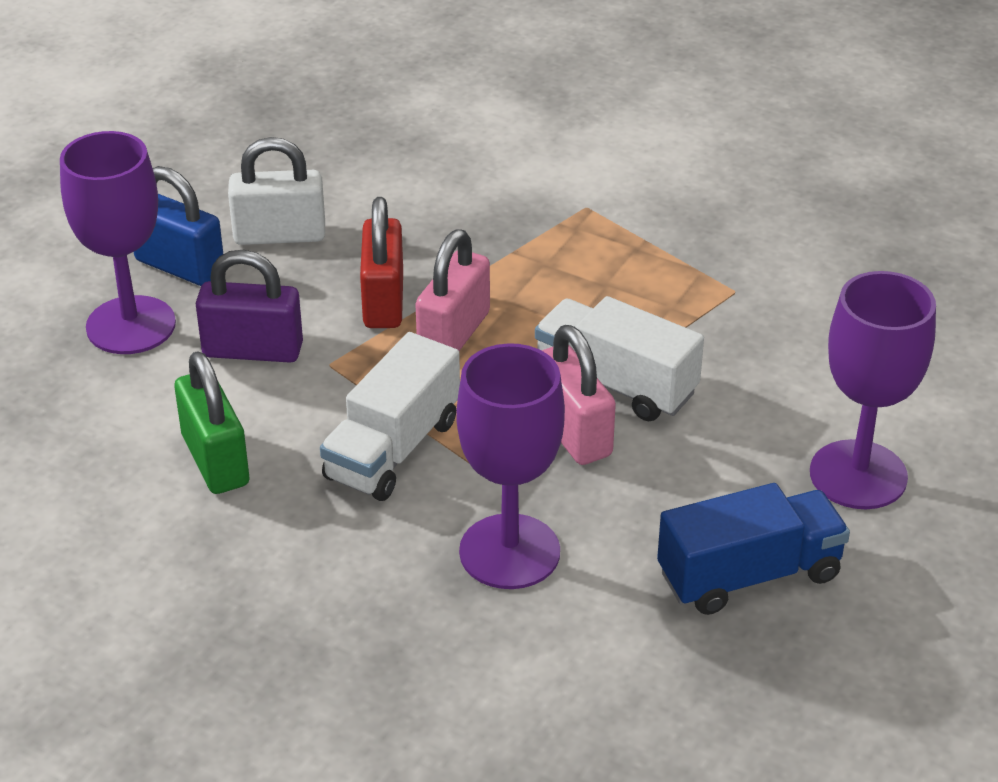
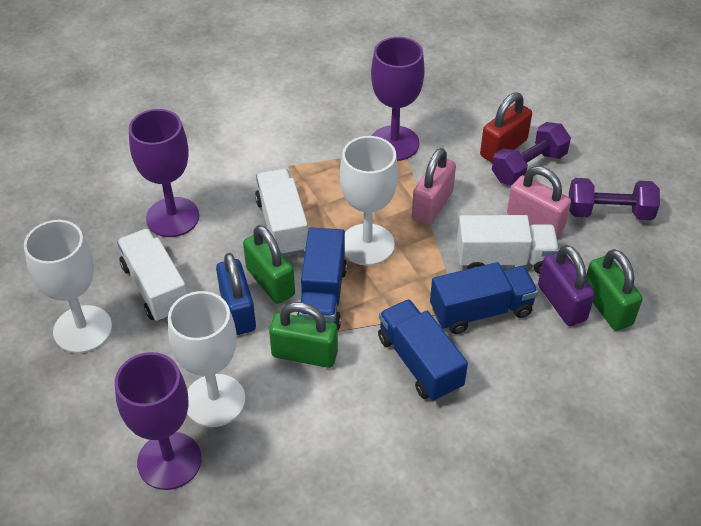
blue truck: 1 -> 3
green padlock: 1 -> 3
purple dumbbell: 0 -> 2
white goblet: 0 -> 3
white padlock: 1 -> 0
white truck: 2 -> 3

